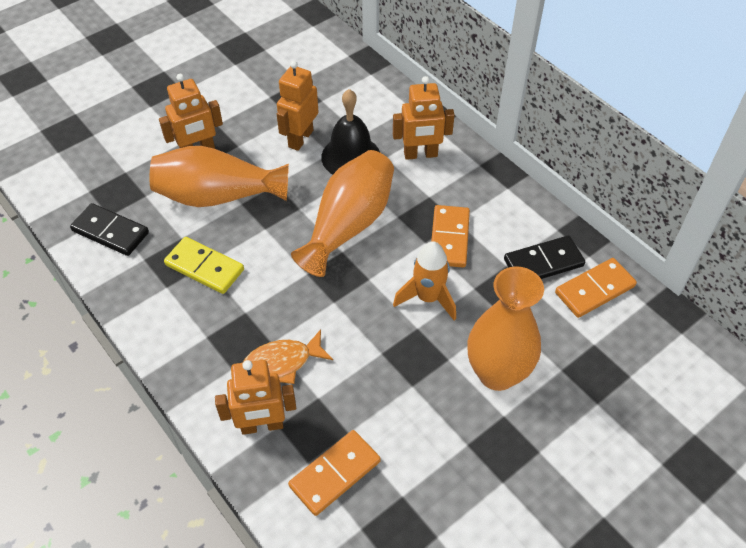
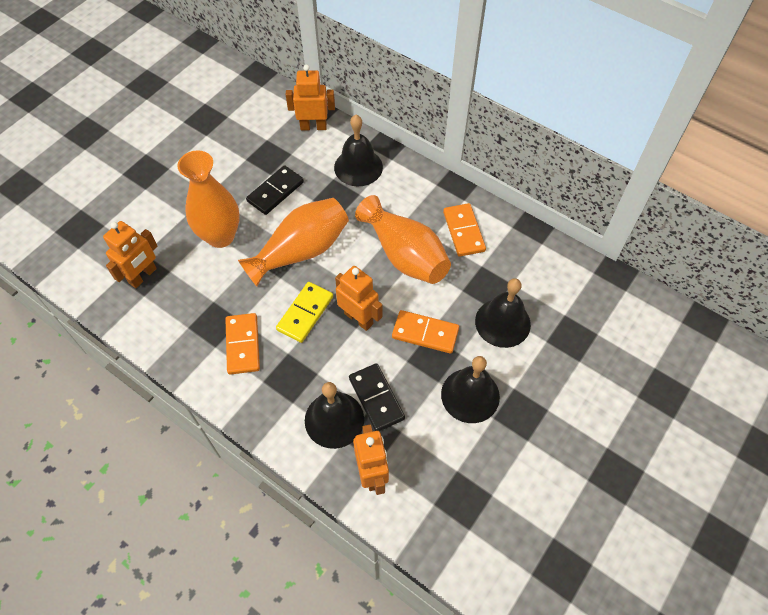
black bell: 1 -> 4
orange fish: 1 -> 0
orange rocket: 1 -> 0

